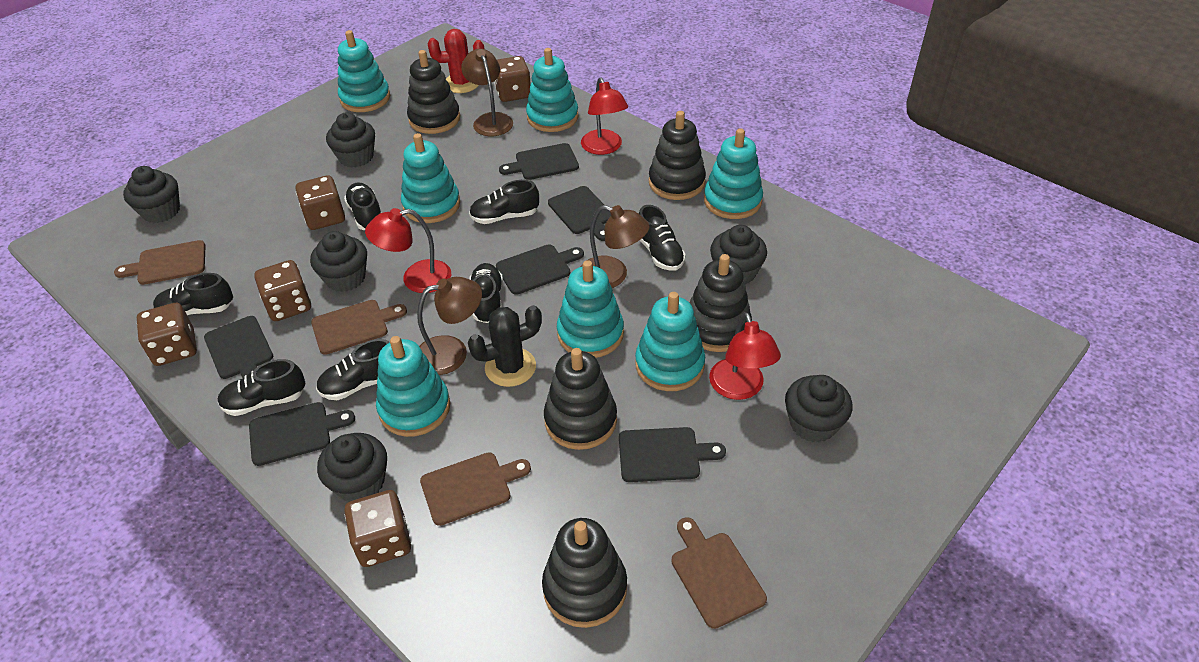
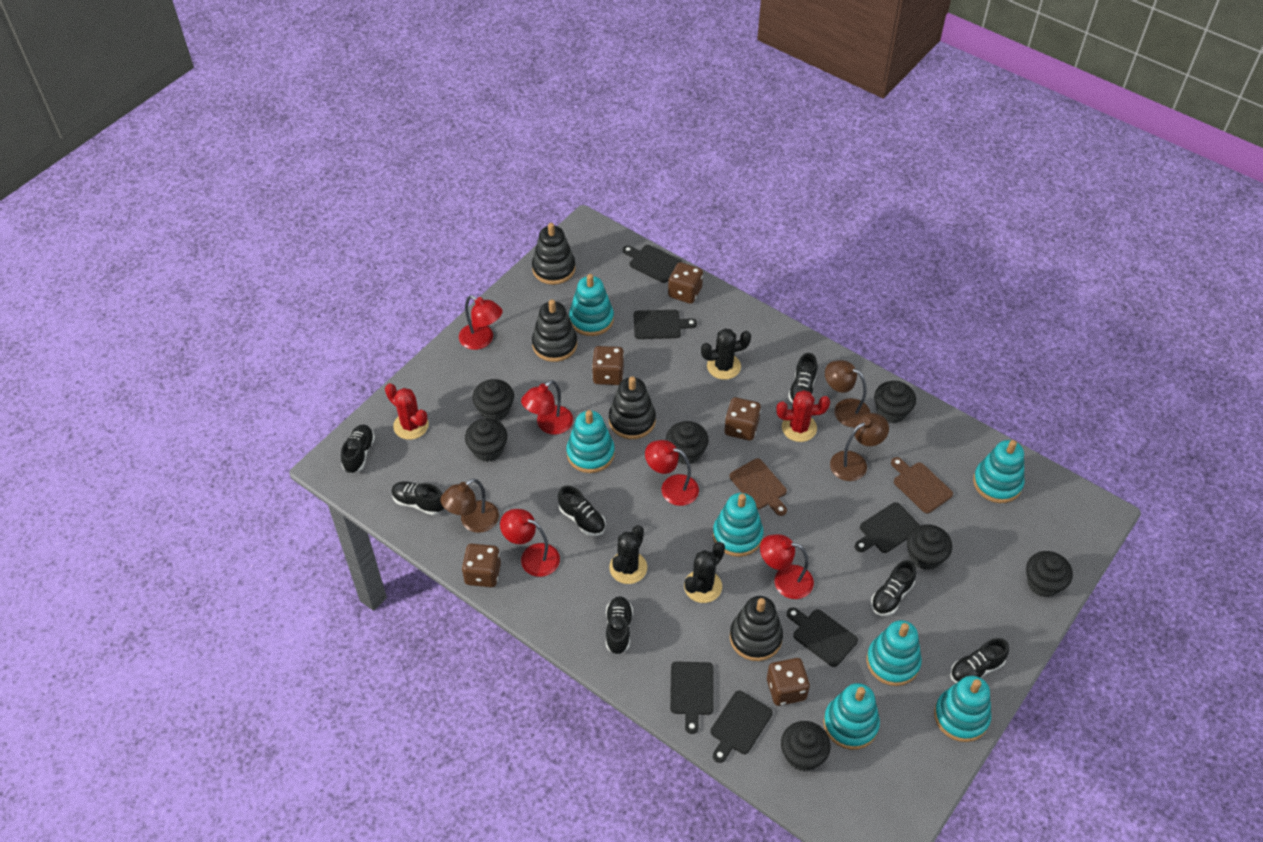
black cactus: 1 -> 3
black cupcake: 6 -> 7
black stacking toy: 5 -> 4
brown cutting board: 4 -> 2
red cactus: 1 -> 2
red lamp: 3 -> 5

